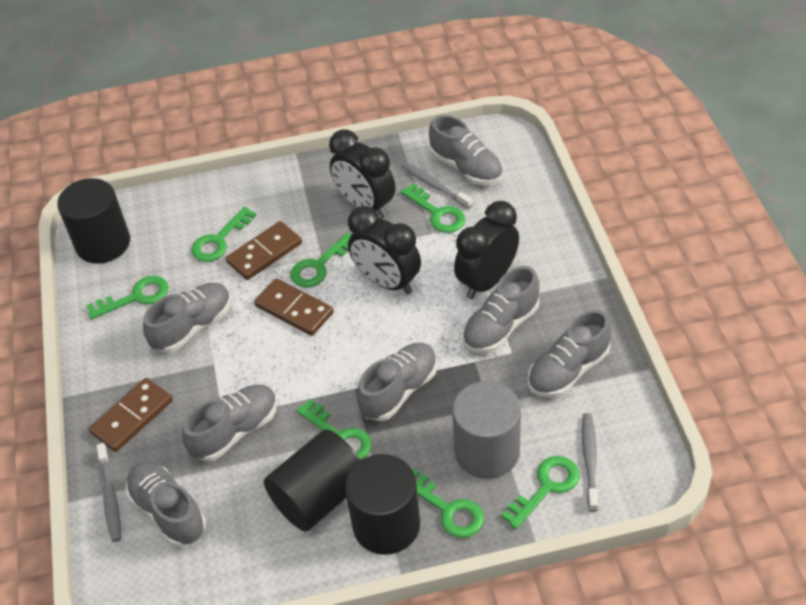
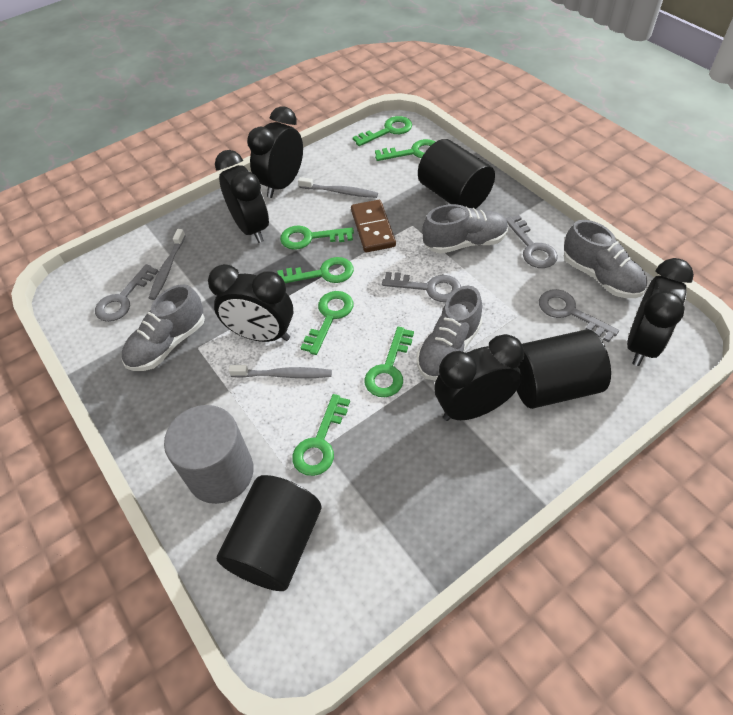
black clock: 3 -> 5
brown domino: 3 -> 1
grey key: 0 -> 4
grey shoe: 7 -> 4

